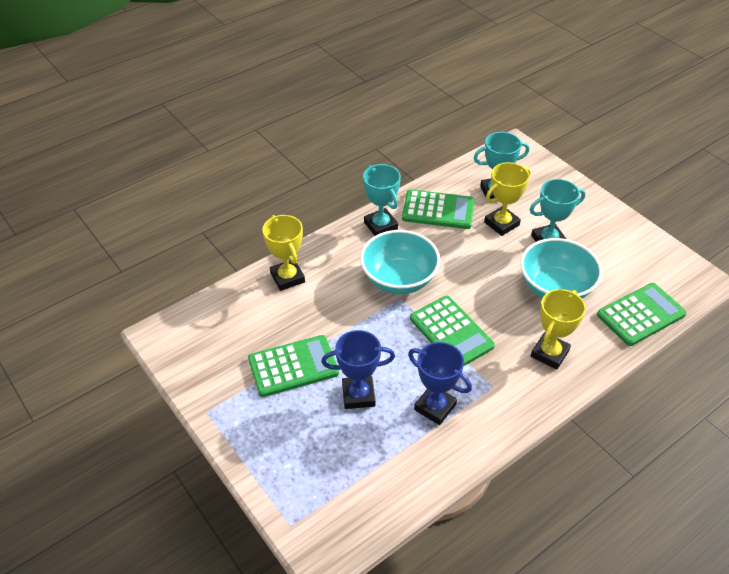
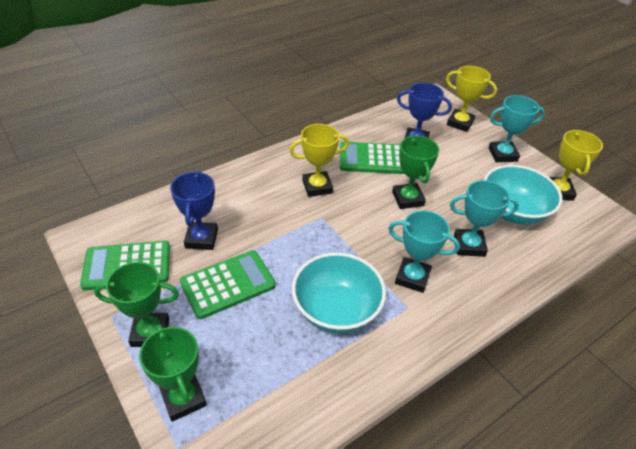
green calculator: 4 -> 3
green trophy: 0 -> 3

